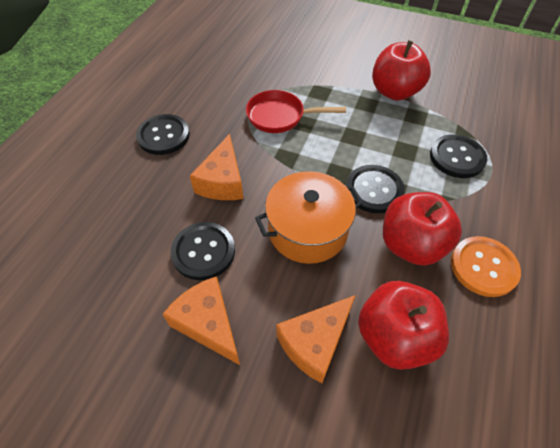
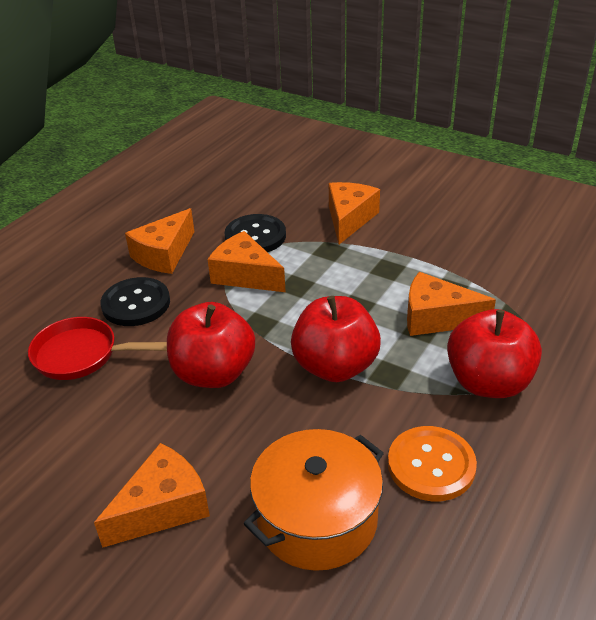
black button: 4 -> 2
orange cheese: 3 -> 5

